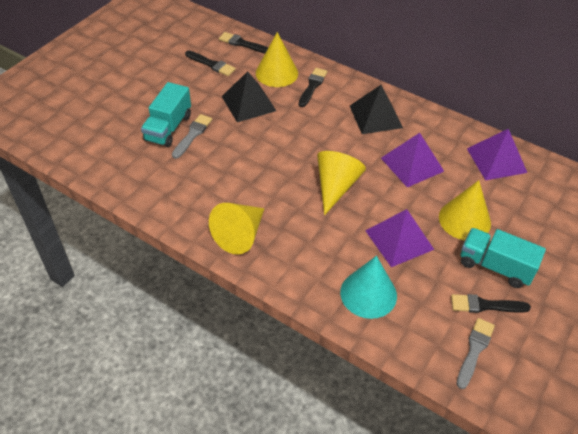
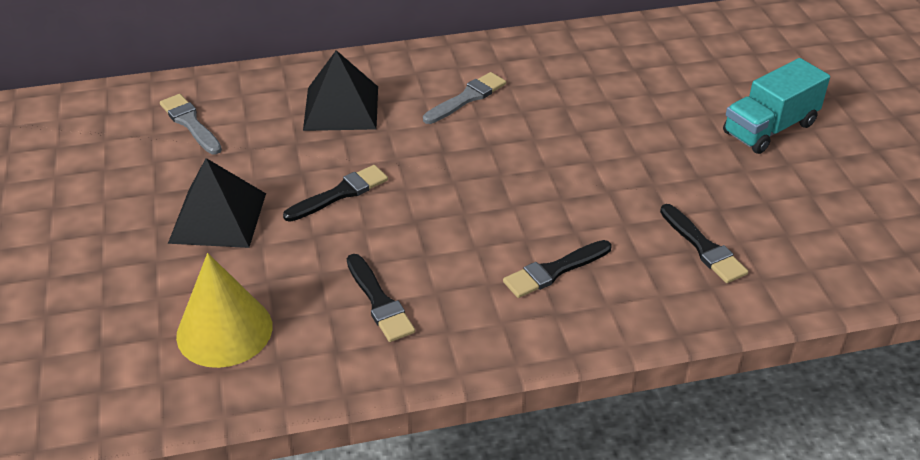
purple pyramid: 3 -> 0
turquoise cone: 1 -> 0
turquoise truck: 2 -> 1
yellow cone: 4 -> 1

